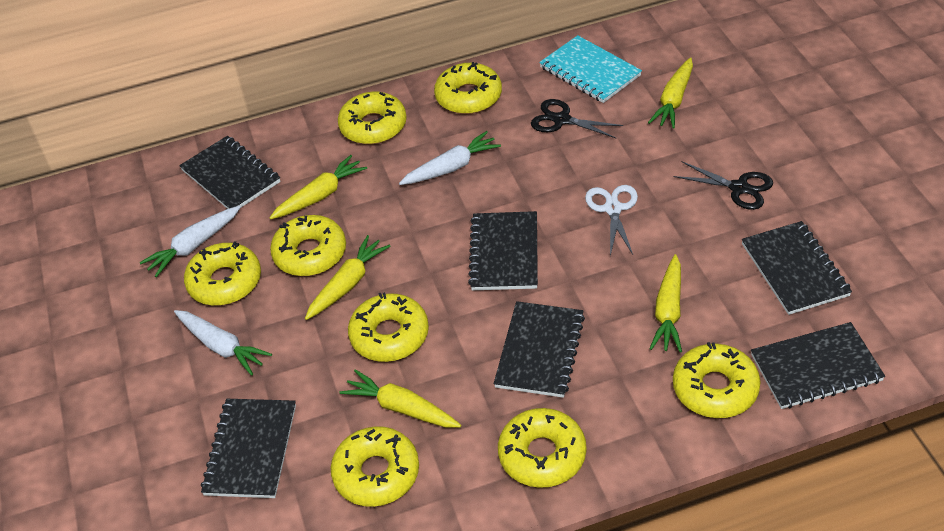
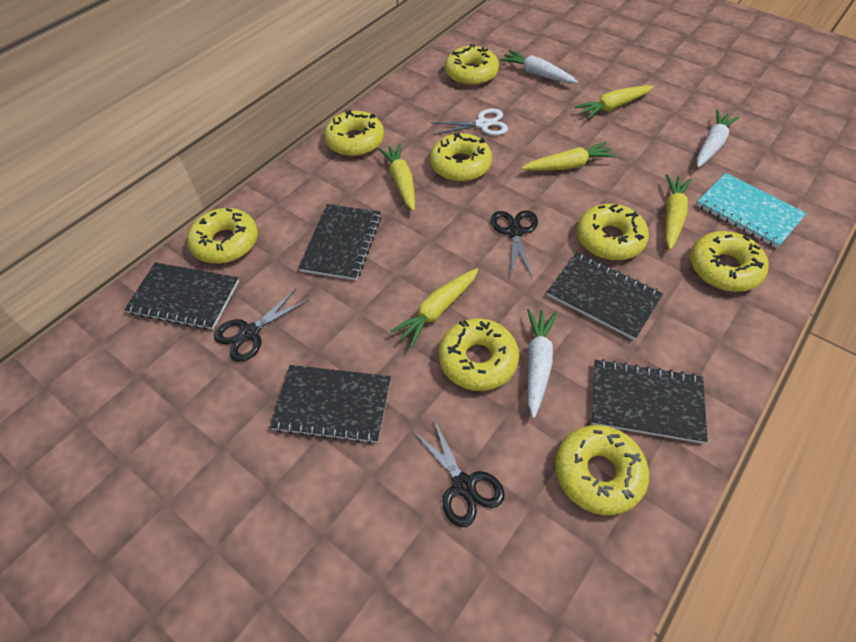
black notebook: 6 -> 5
black scissors: 2 -> 3

